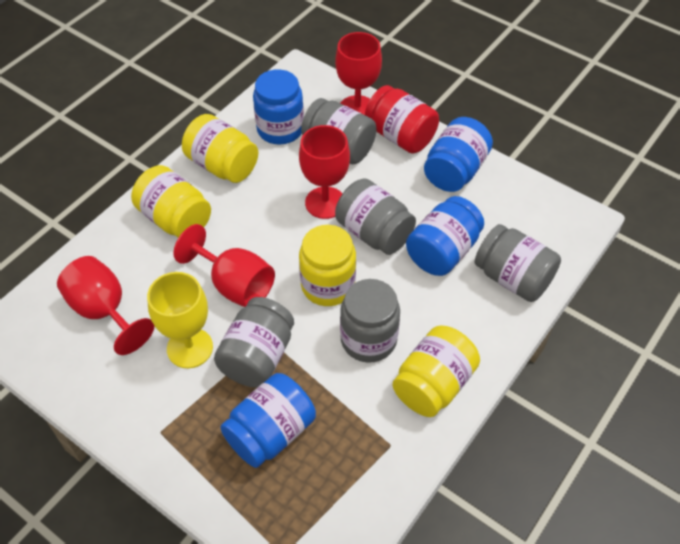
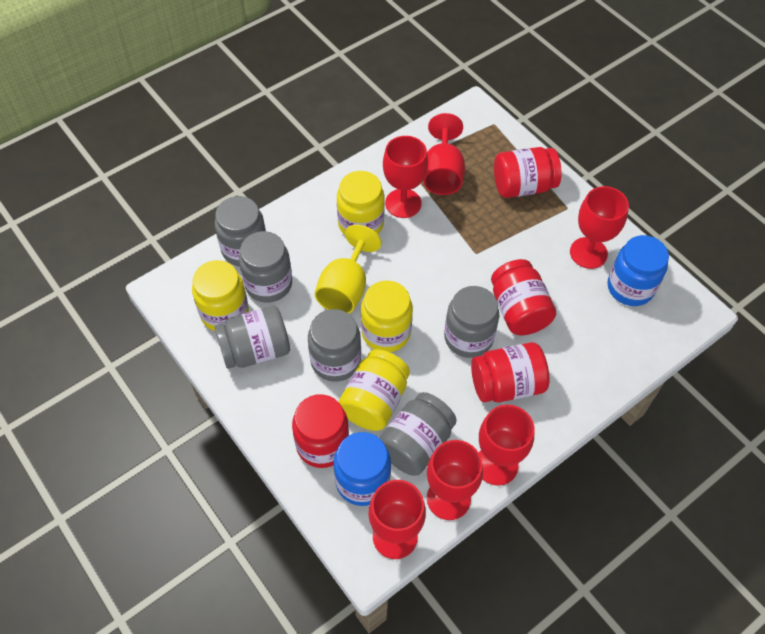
blue jar: 4 -> 2
grey jar: 5 -> 6
red goblet: 4 -> 6
red jar: 1 -> 4

